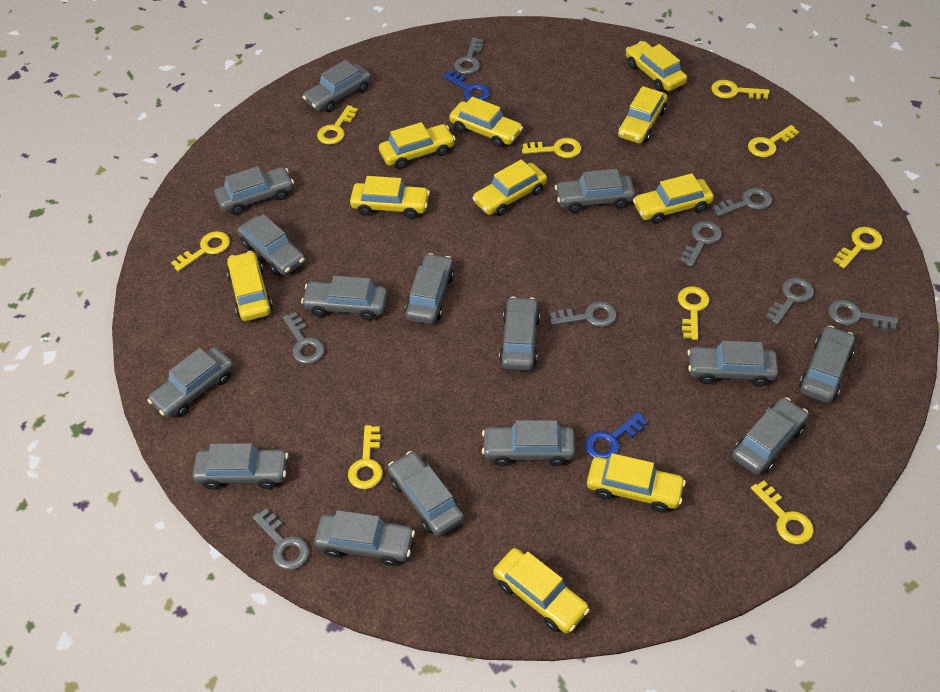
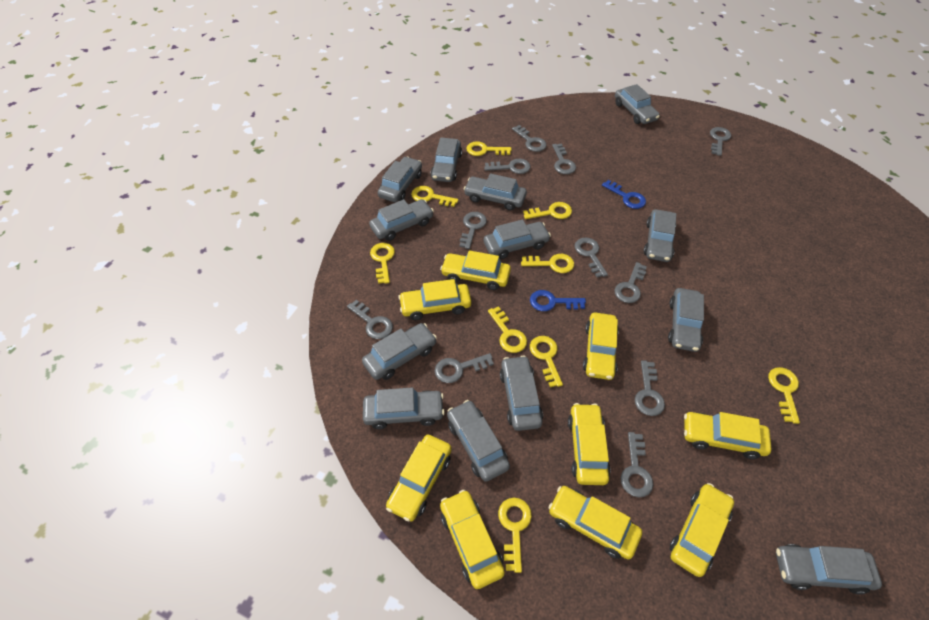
grey car: 15 -> 13
grey key: 8 -> 11
yellow car: 10 -> 9

